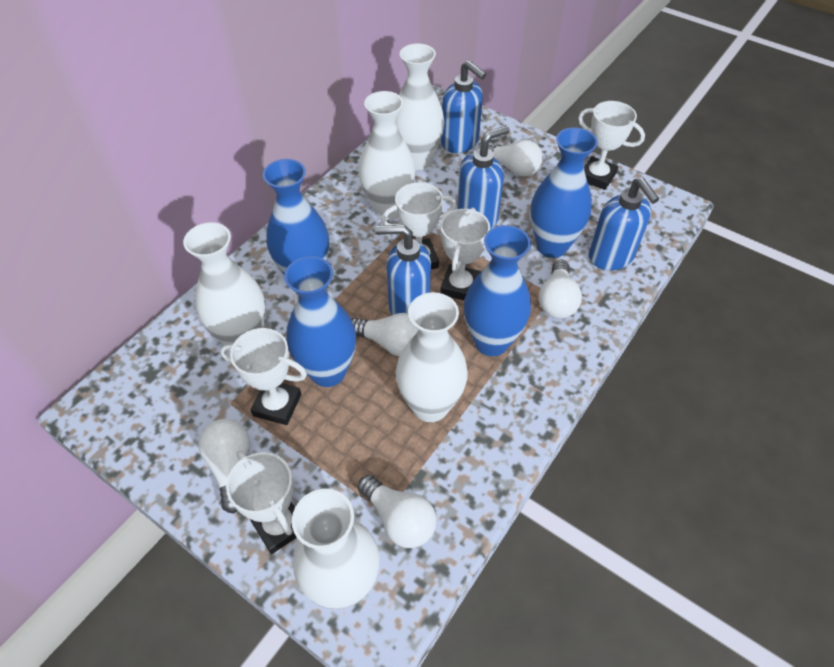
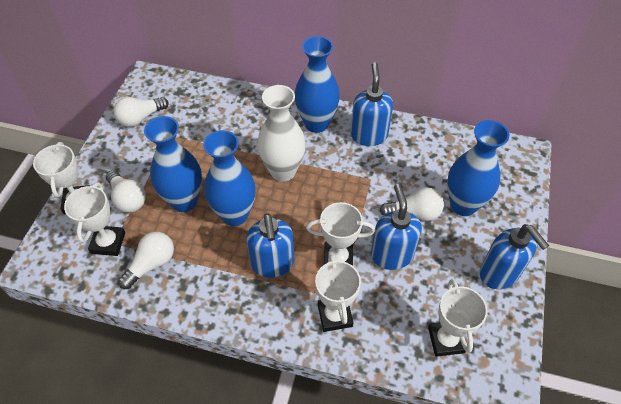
white light bulb: 5 -> 4
white vase: 5 -> 1

